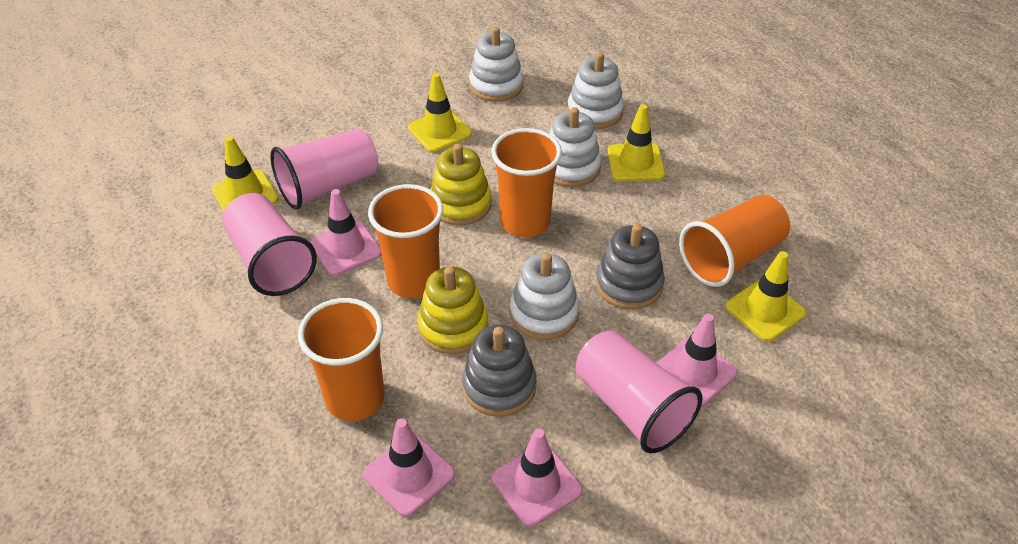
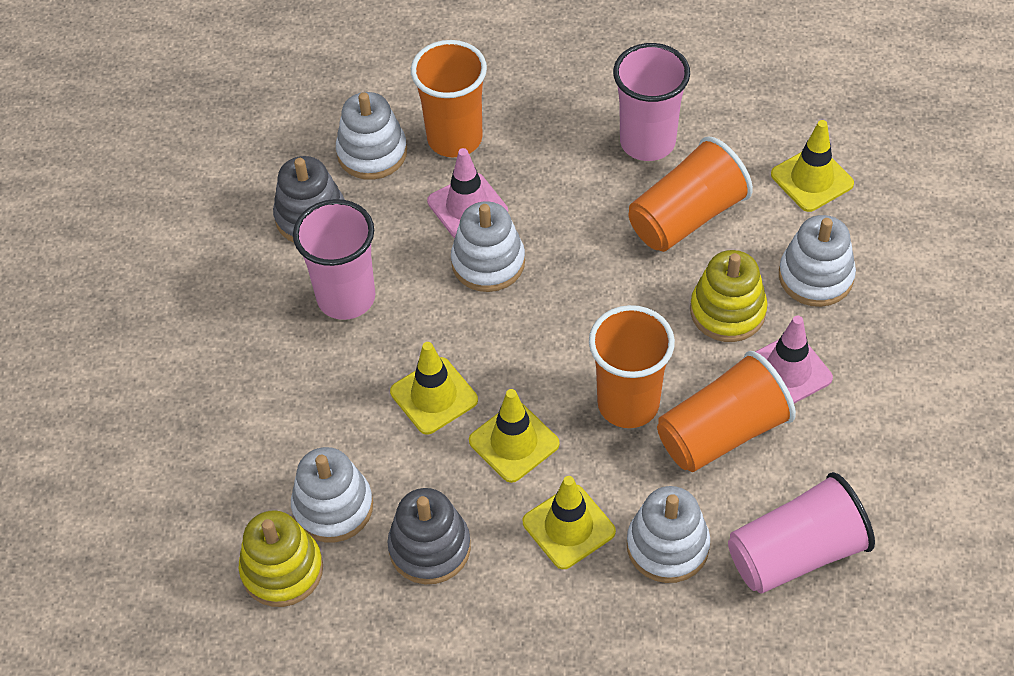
pink traffic cone: 4 -> 2
white stacking toy: 4 -> 5

